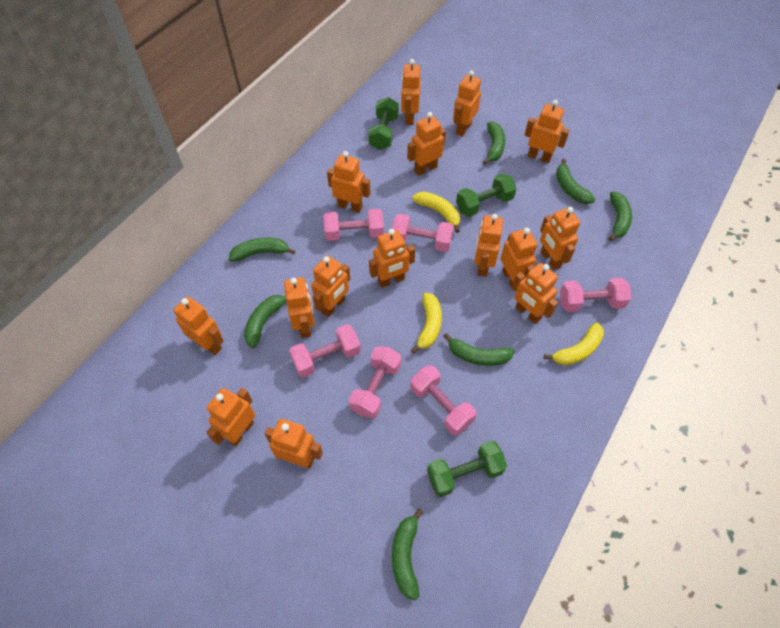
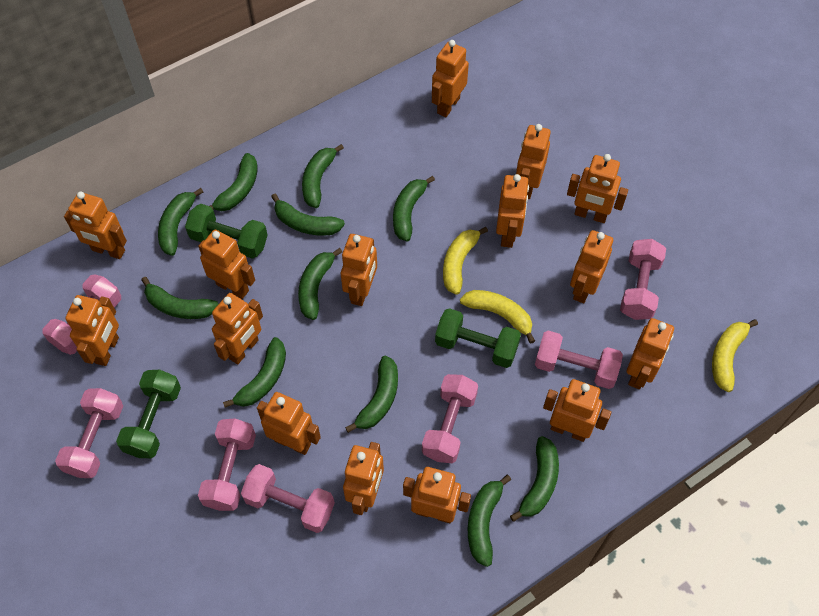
green banana: 7 -> 11
pink dumbbell: 6 -> 7

